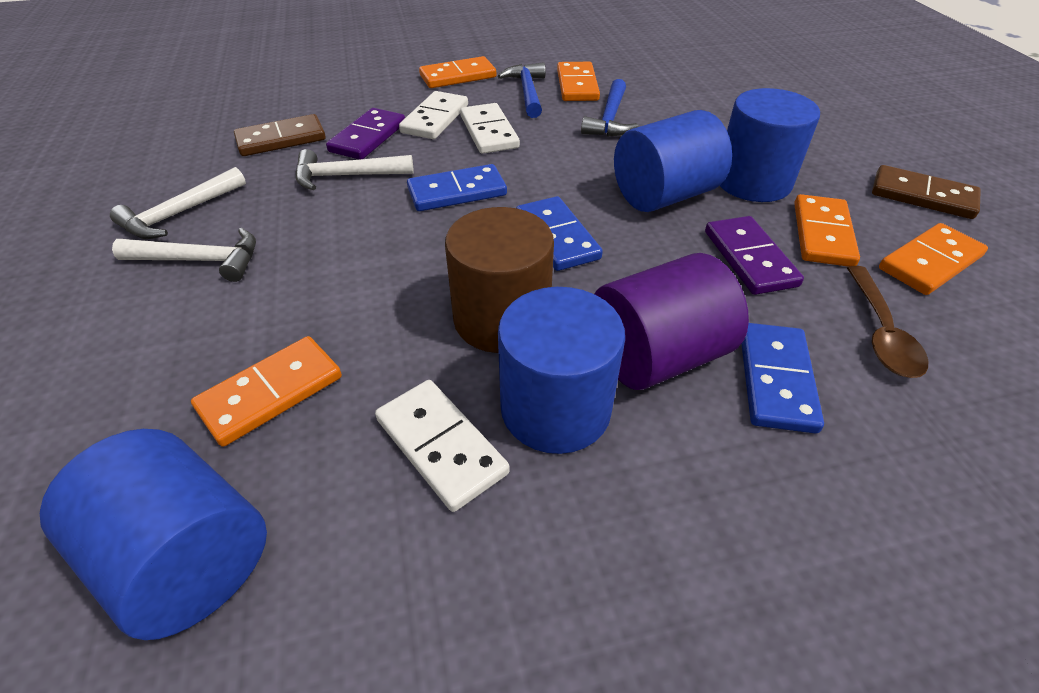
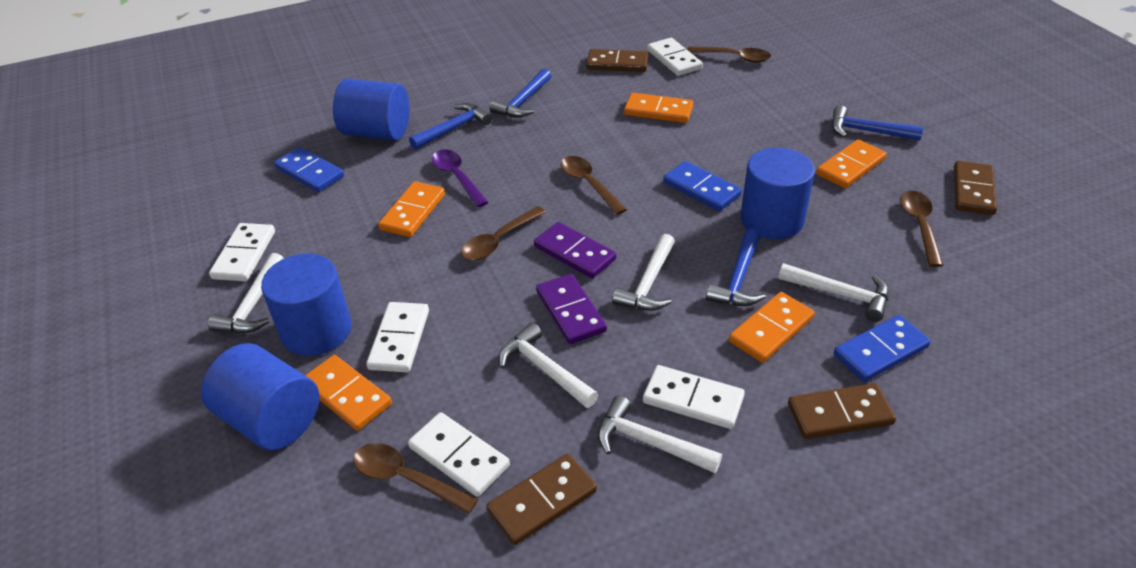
blue hammer: 2 -> 4
brown cylinder: 1 -> 0
brown domino: 2 -> 4
brown spoon: 1 -> 5
purple cylinder: 1 -> 0
purple spoon: 0 -> 1
white domino: 3 -> 5
white hammer: 3 -> 5

